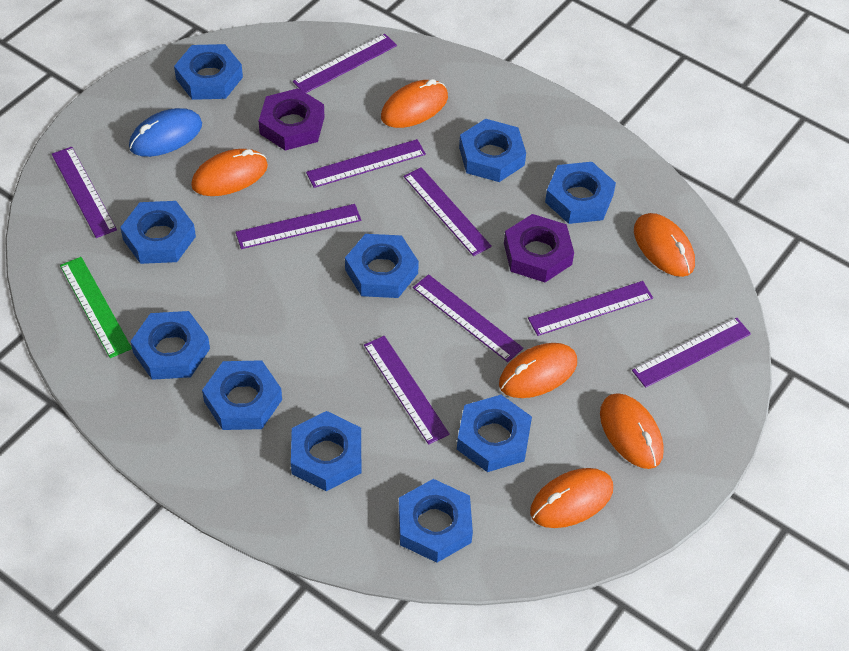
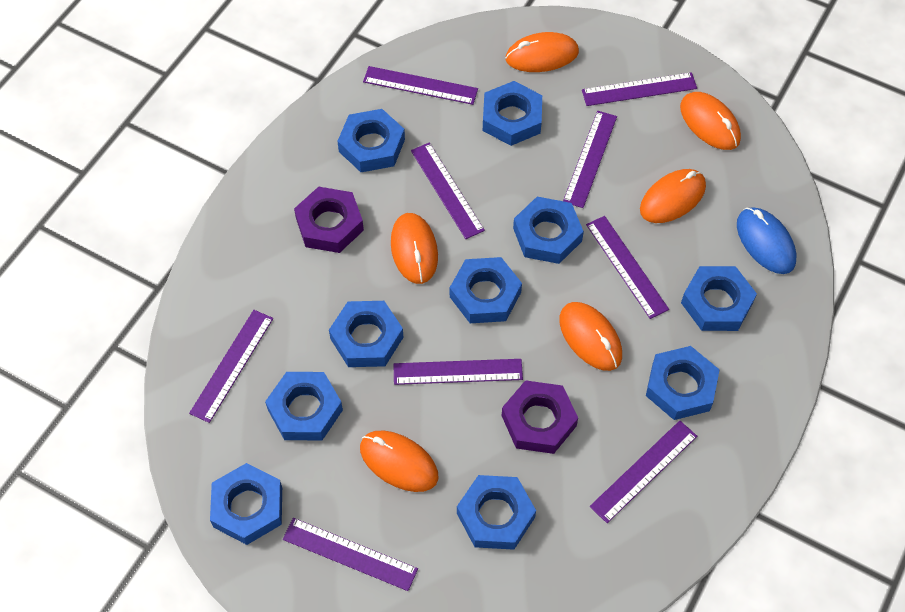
green ruler: 1 -> 0

